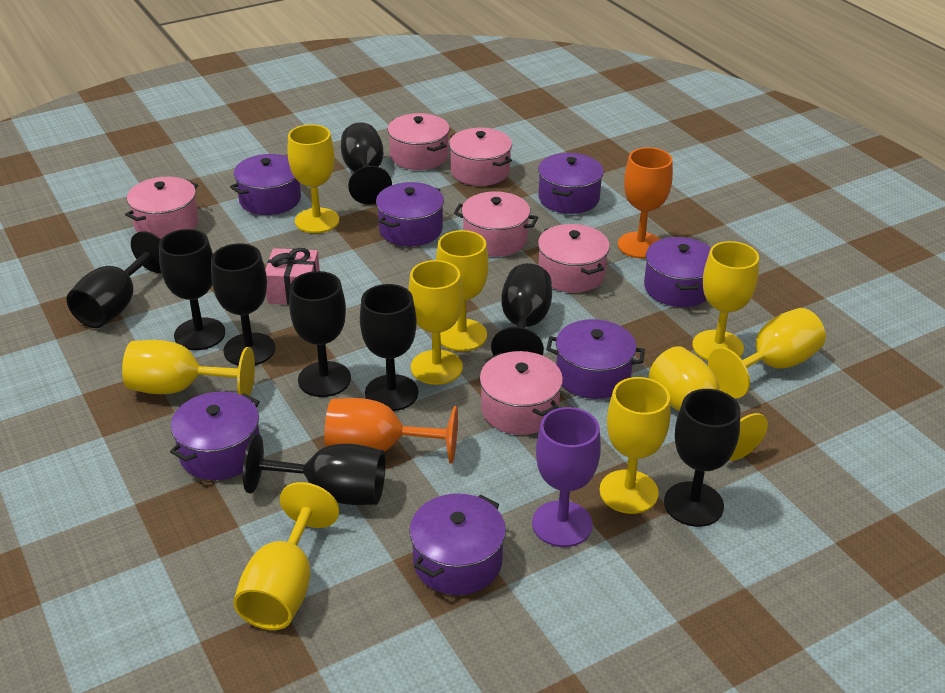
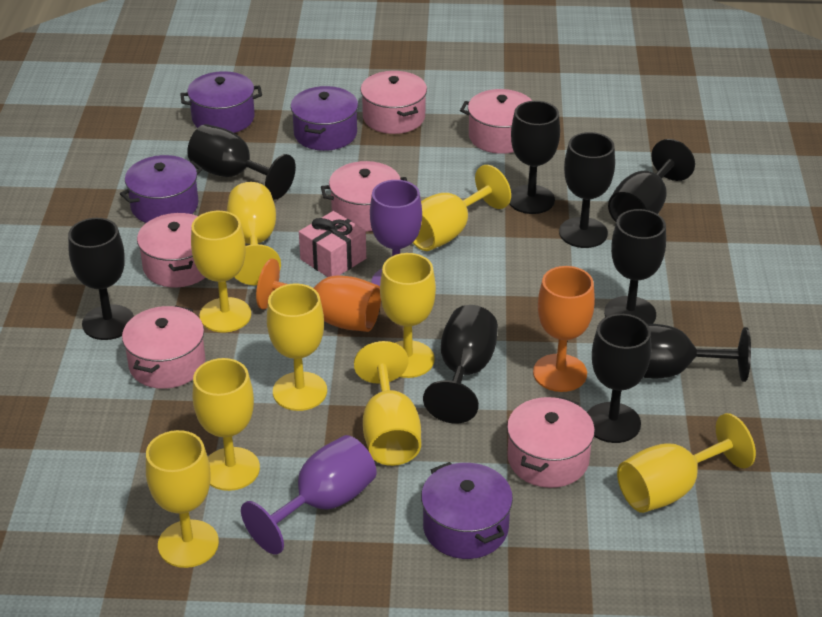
purple goblet: 1 -> 2
purple pot: 7 -> 4

